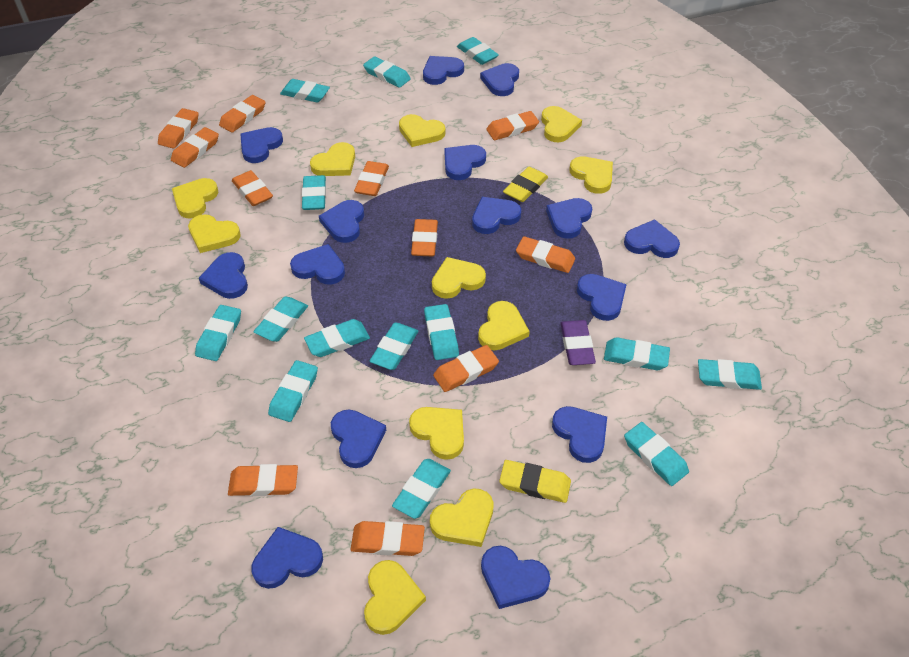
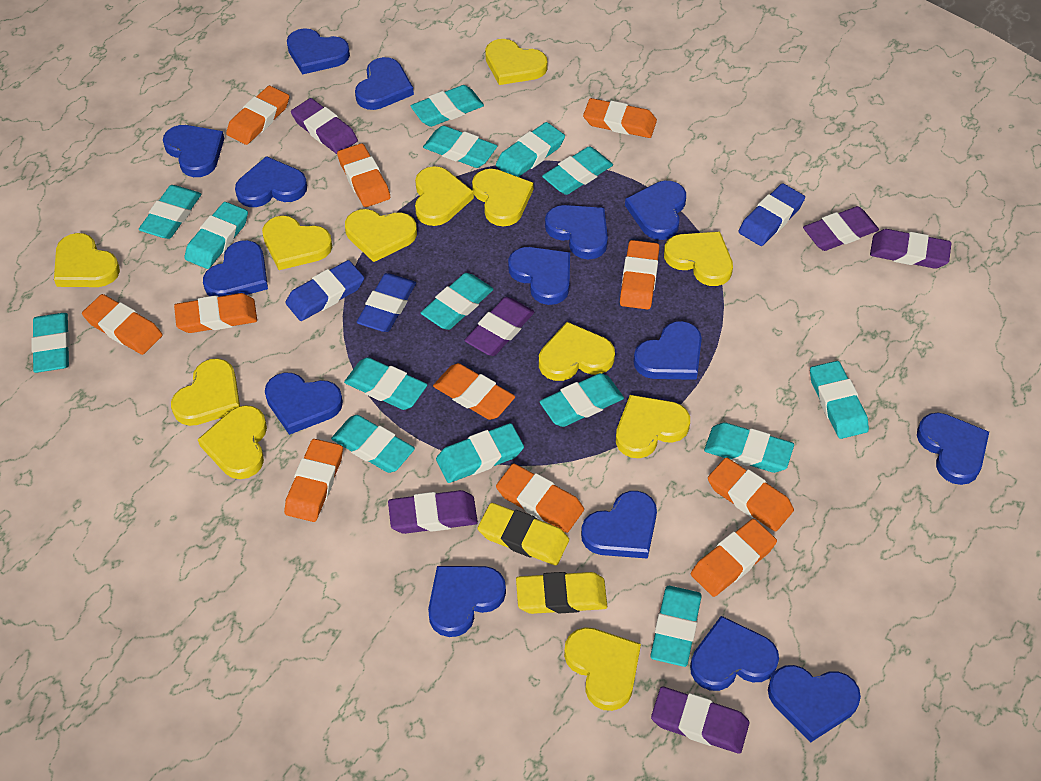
blue eraser: 0 -> 3
purple eraser: 1 -> 6
turquoise eraser: 14 -> 15
yellow heart: 11 -> 12

